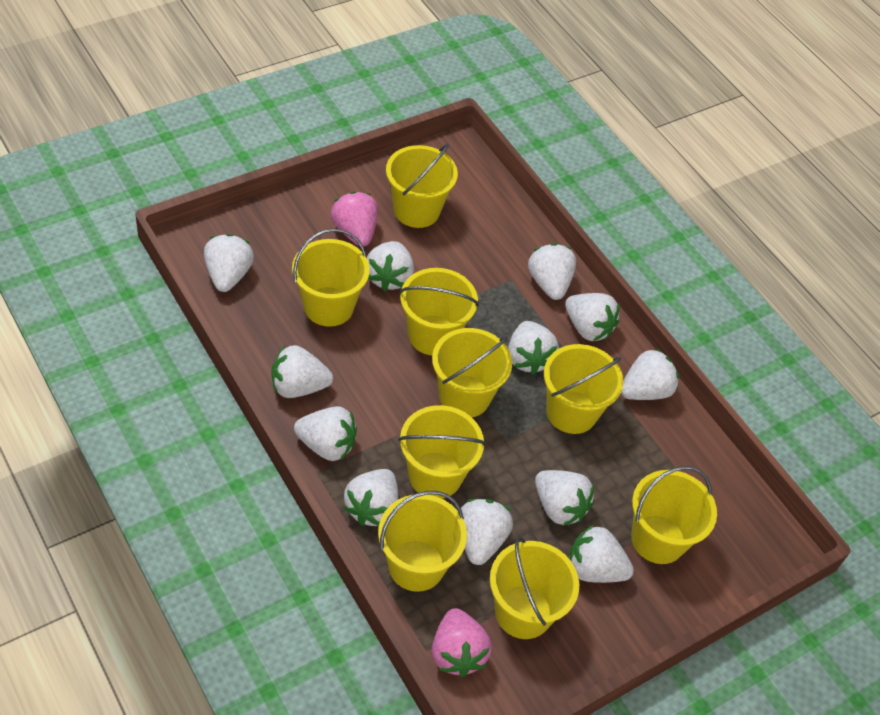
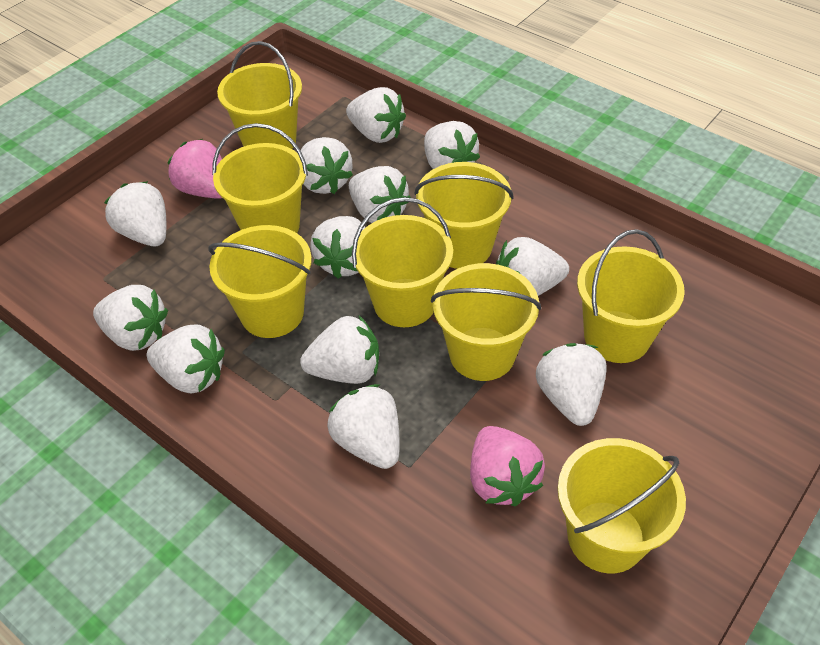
yellow bucket: 9 -> 8

